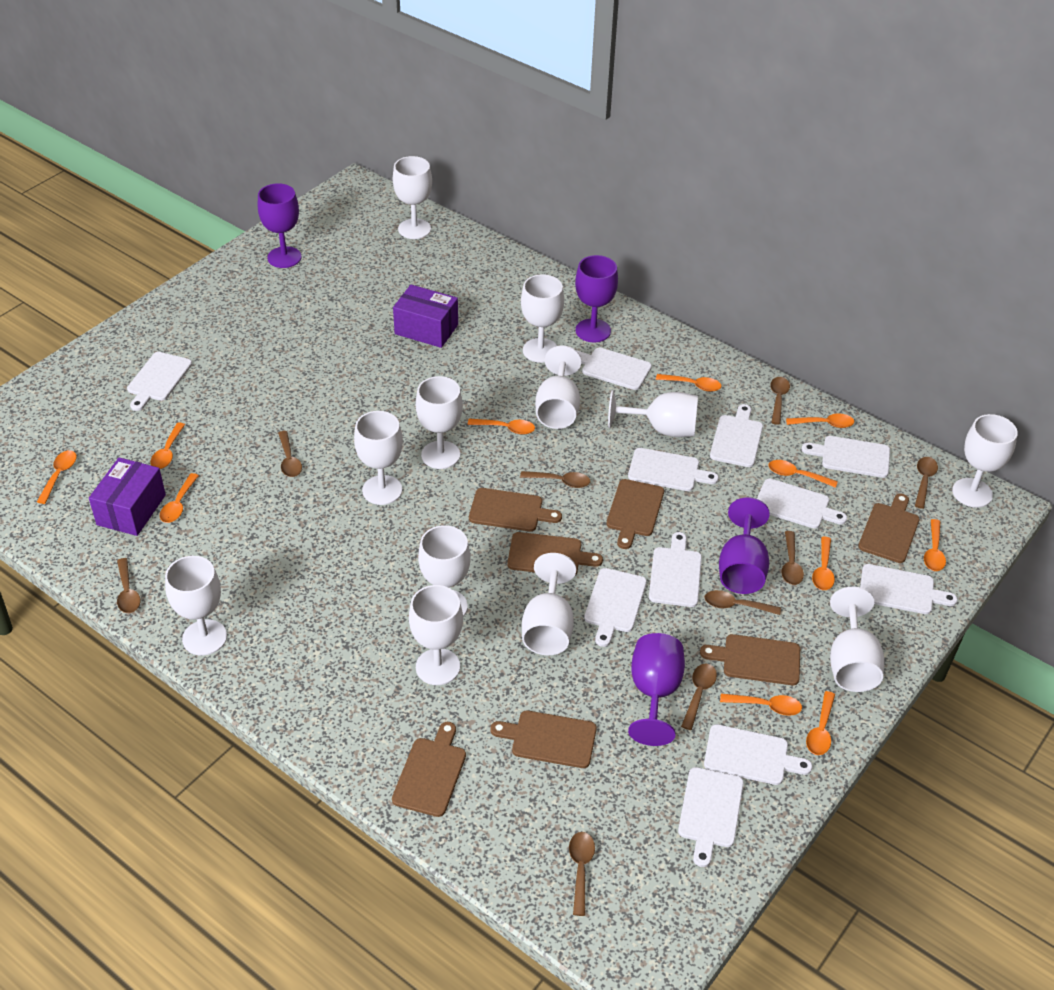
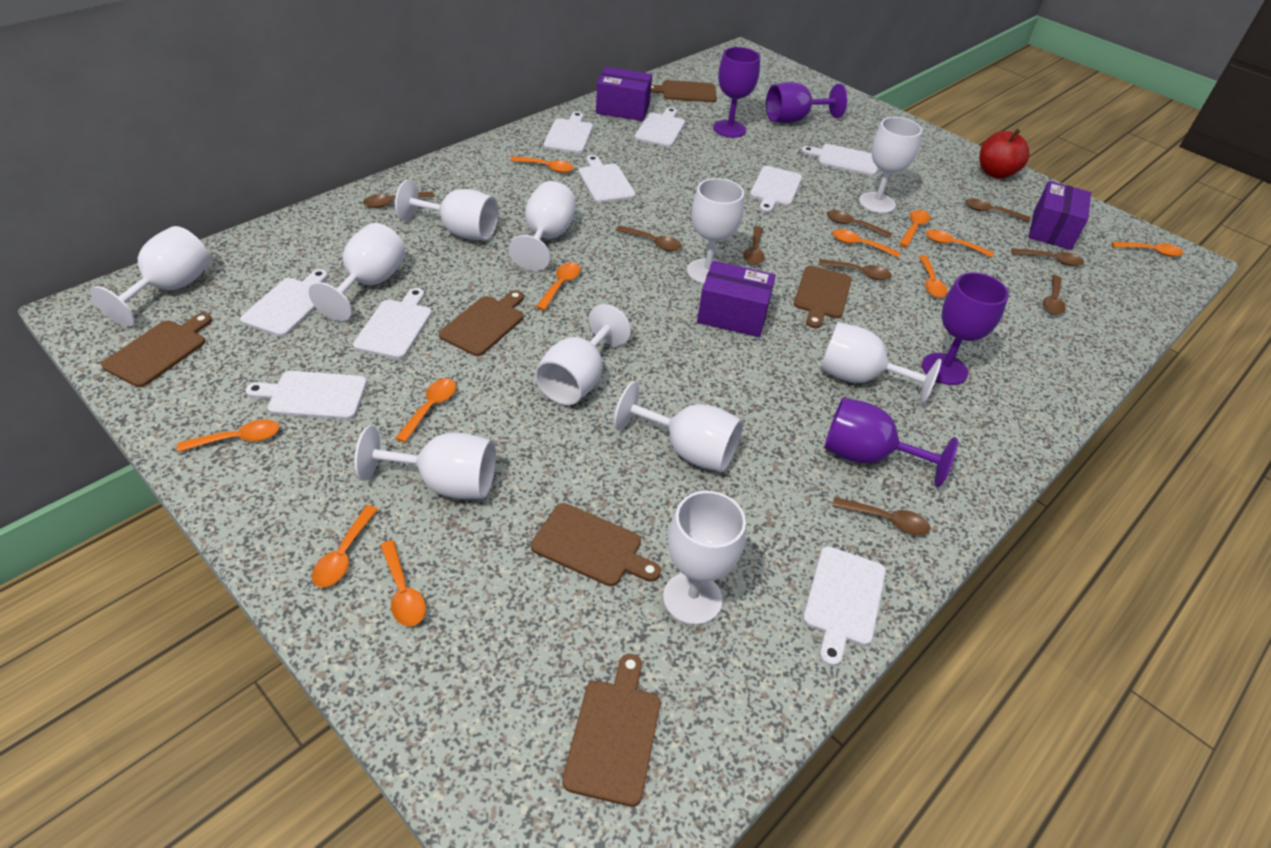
brown cutting board: 7 -> 6
purple box: 2 -> 3
red apple: 0 -> 1
white cutting board: 11 -> 9
white goblet: 12 -> 11

